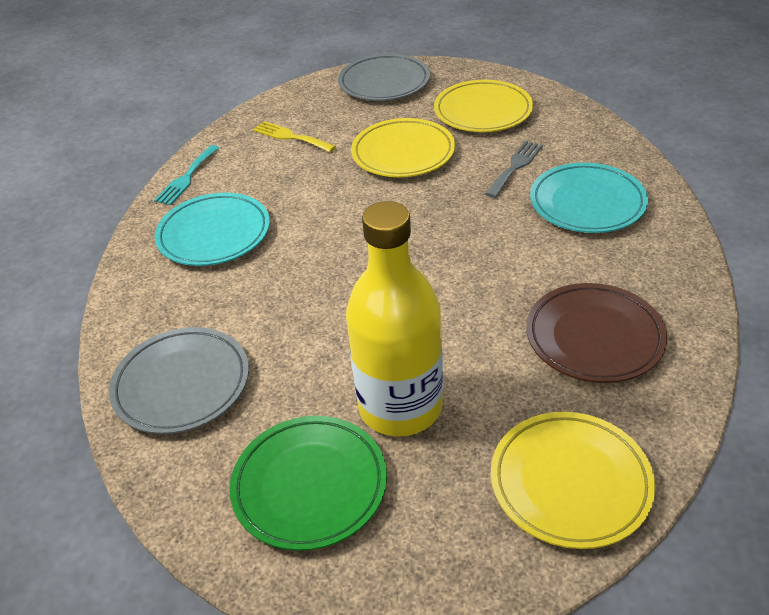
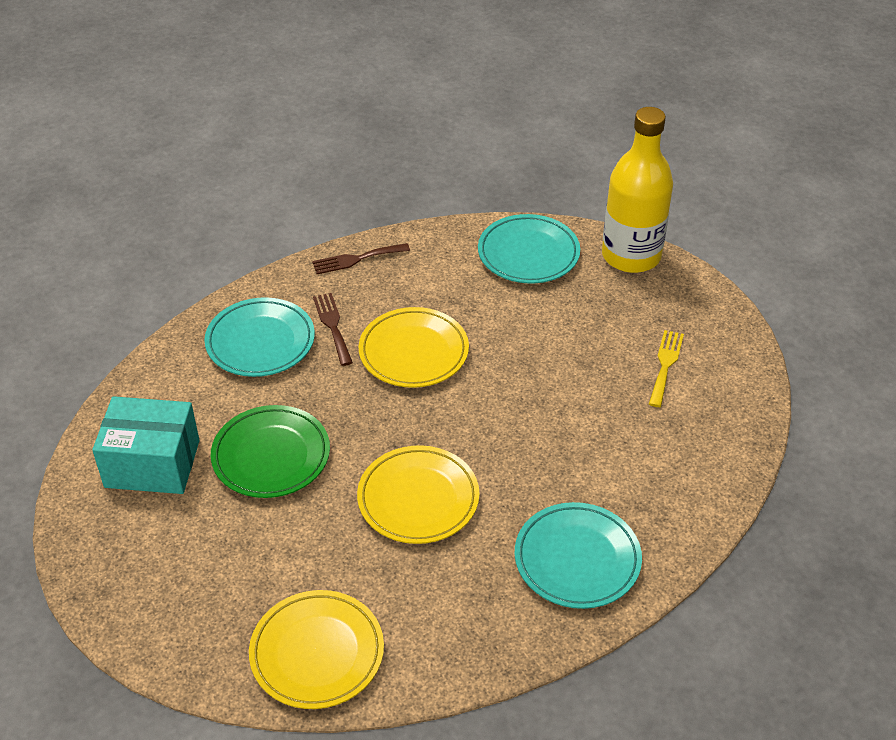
brown fork: 0 -> 2
brown plate: 1 -> 0
grey fork: 1 -> 0
grey plate: 2 -> 0
turquoise box: 0 -> 1
turquoise fork: 1 -> 0
turquoise plate: 2 -> 3

